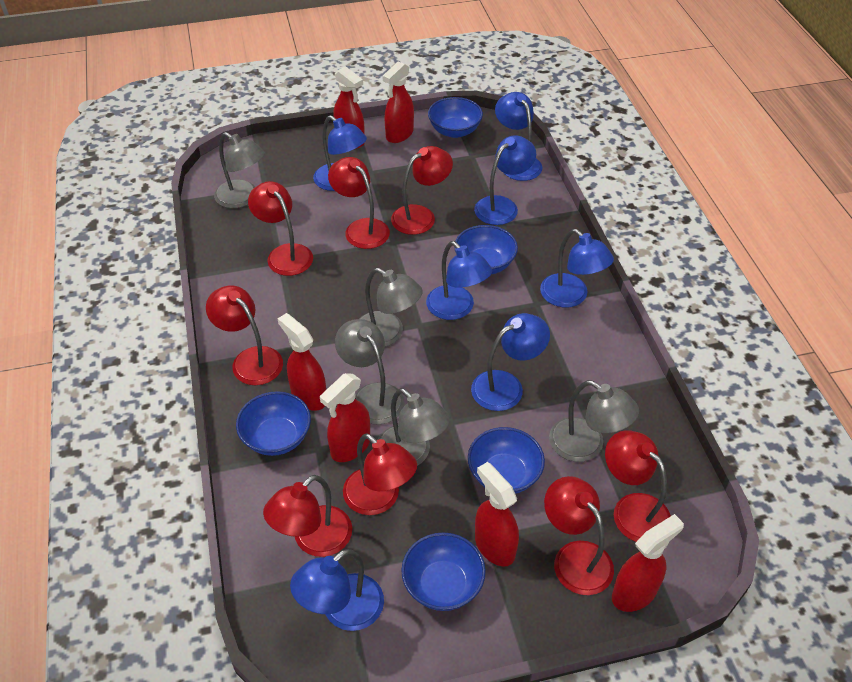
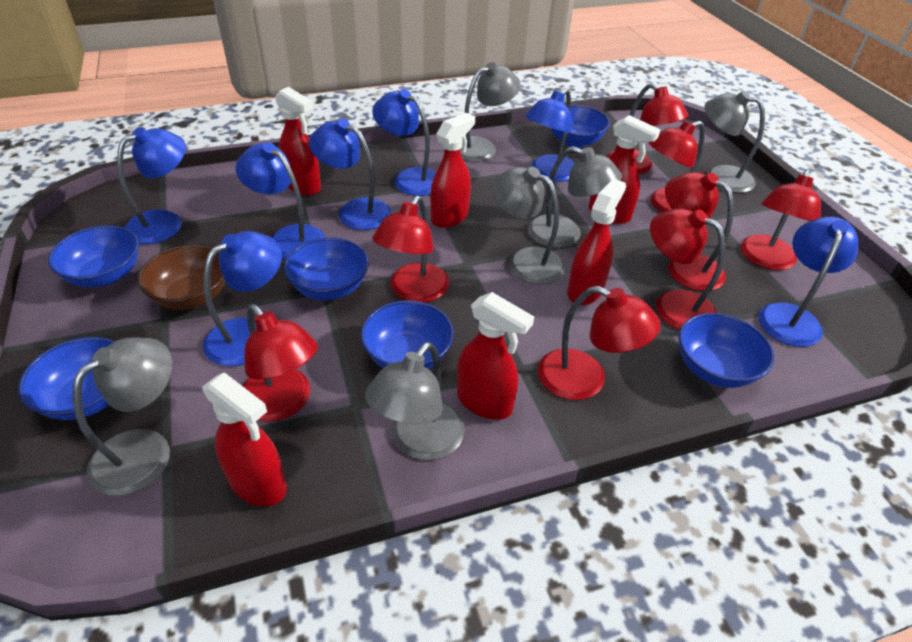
blue bowl: 5 -> 6
brown bowl: 0 -> 1
grey lamp: 5 -> 6

